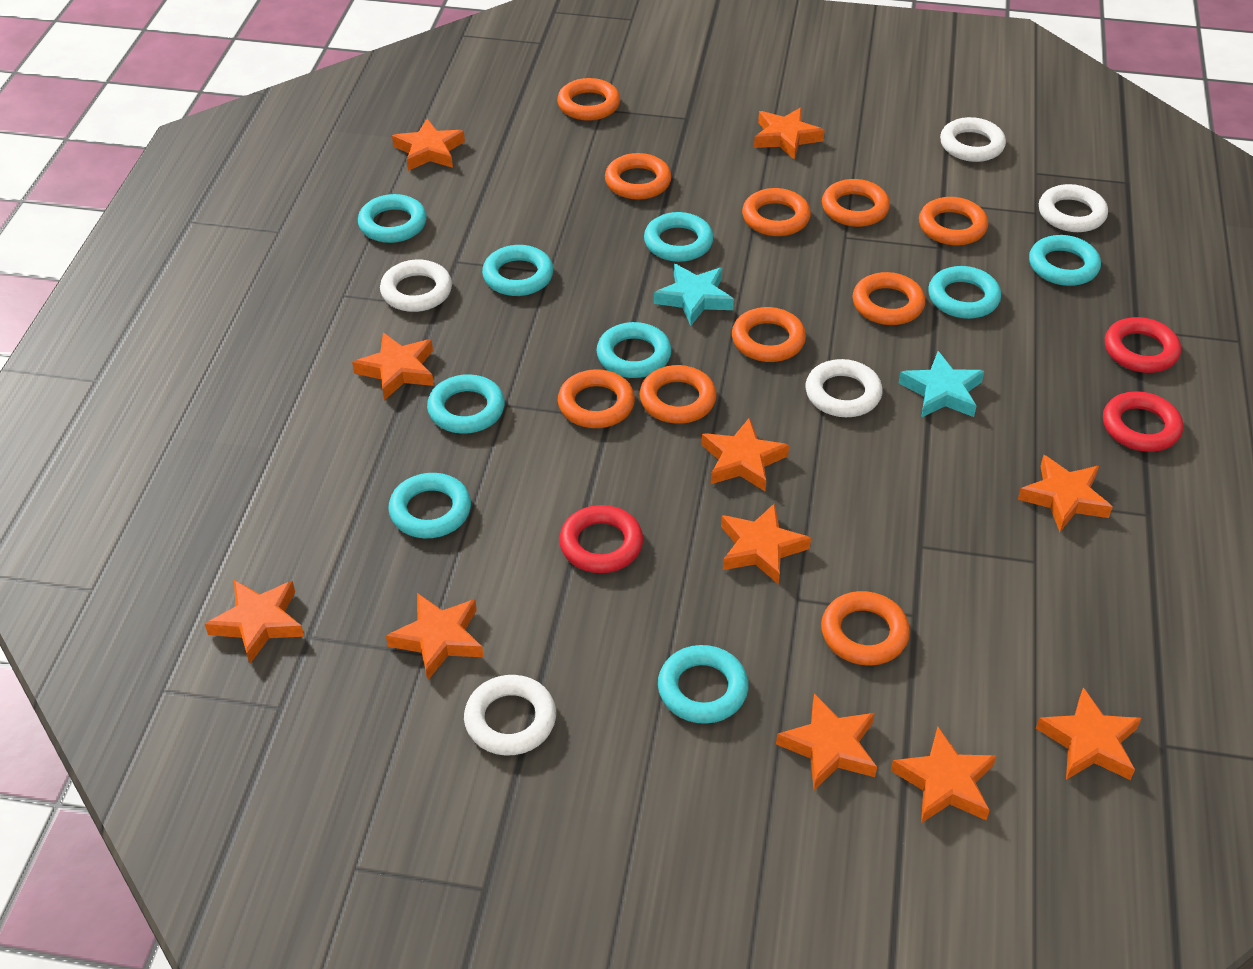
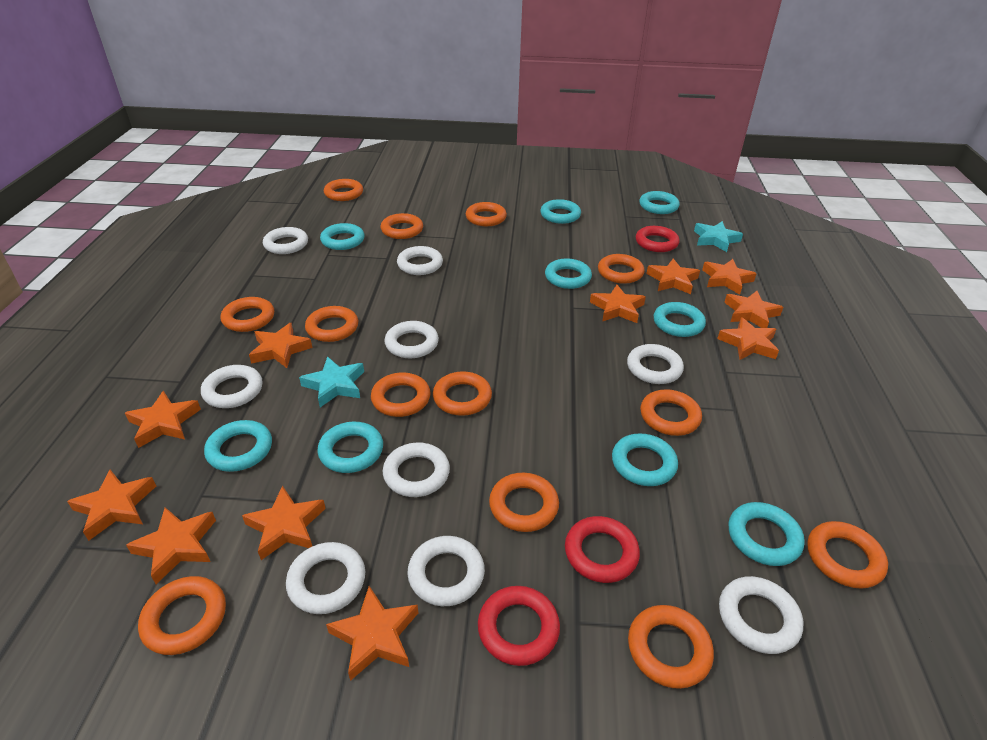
orange ring: 10 -> 13
white ring: 5 -> 9

